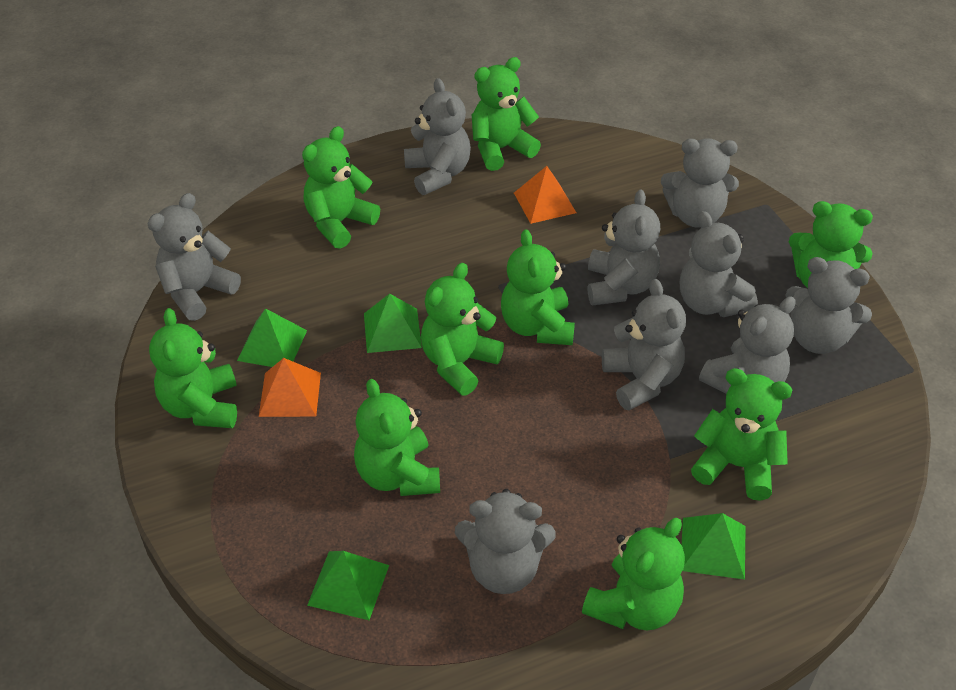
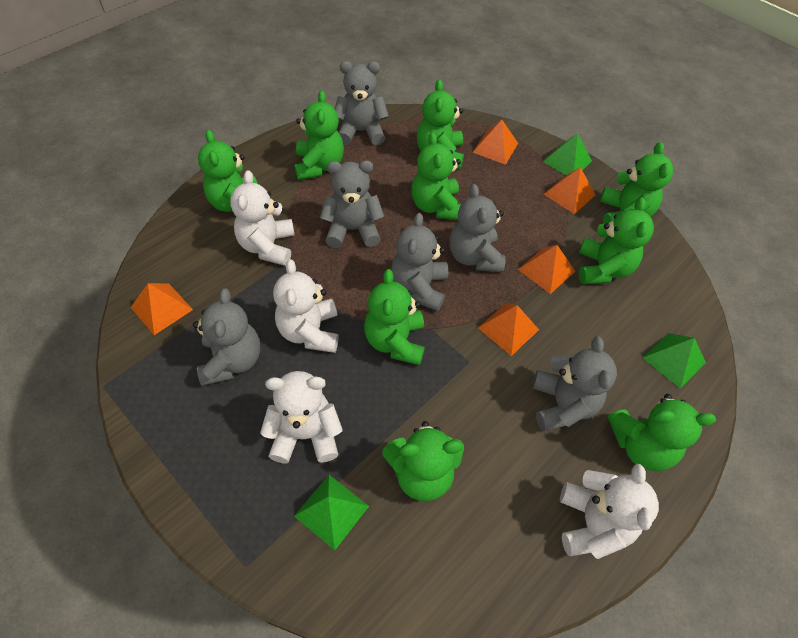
green pyramid: 4 -> 3
grey teddy bear: 9 -> 6
orange pyramid: 2 -> 5
white teddy bear: 0 -> 4

